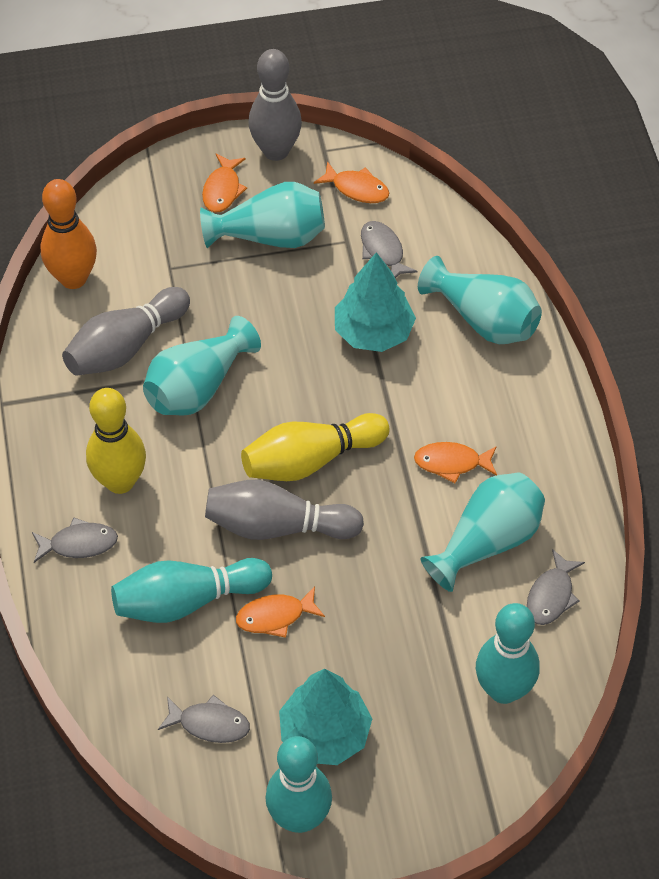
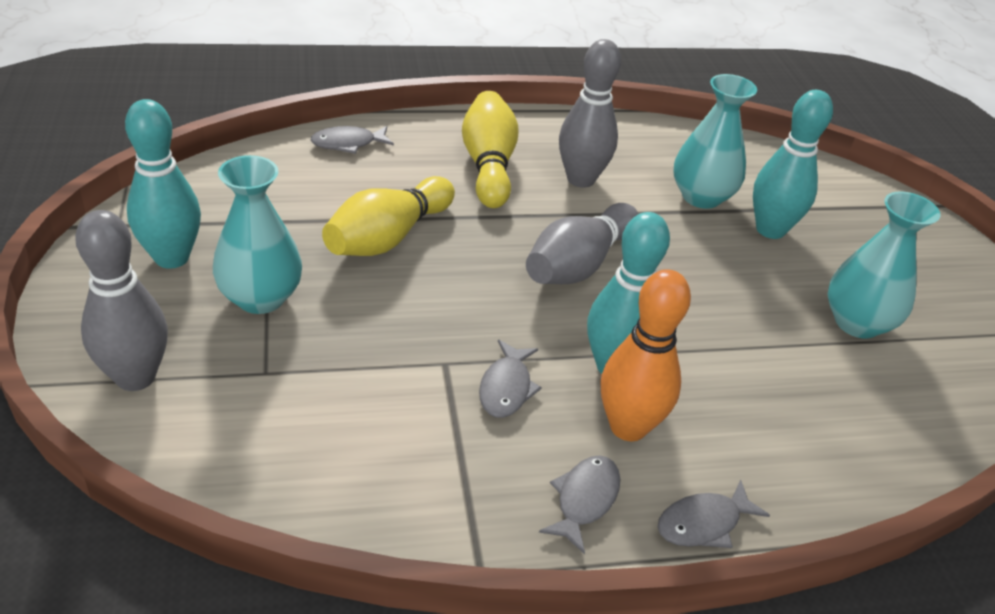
orange fish: 4 -> 0
turquoise tree: 2 -> 0
turquoise vase: 4 -> 3

